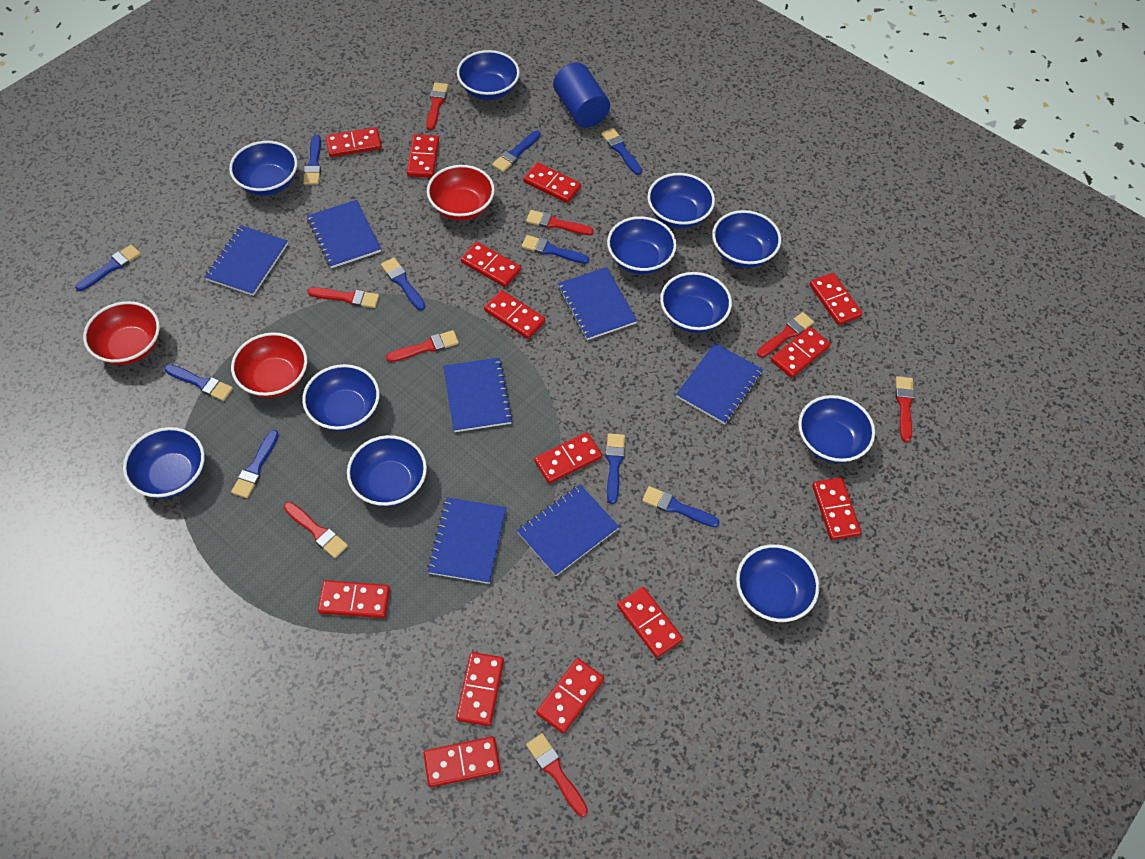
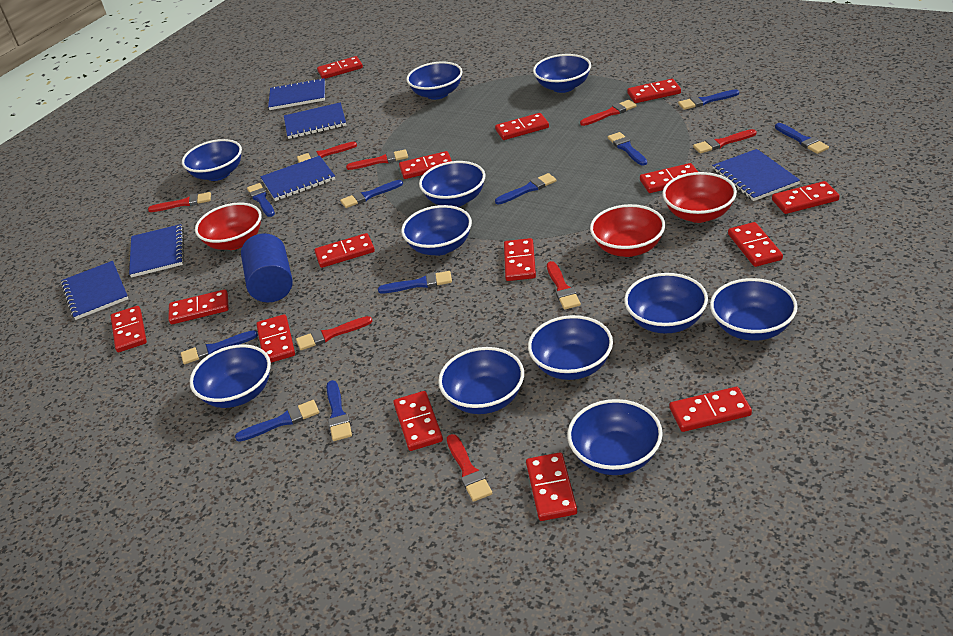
blue notebook: 7 -> 6
red domino: 14 -> 15

